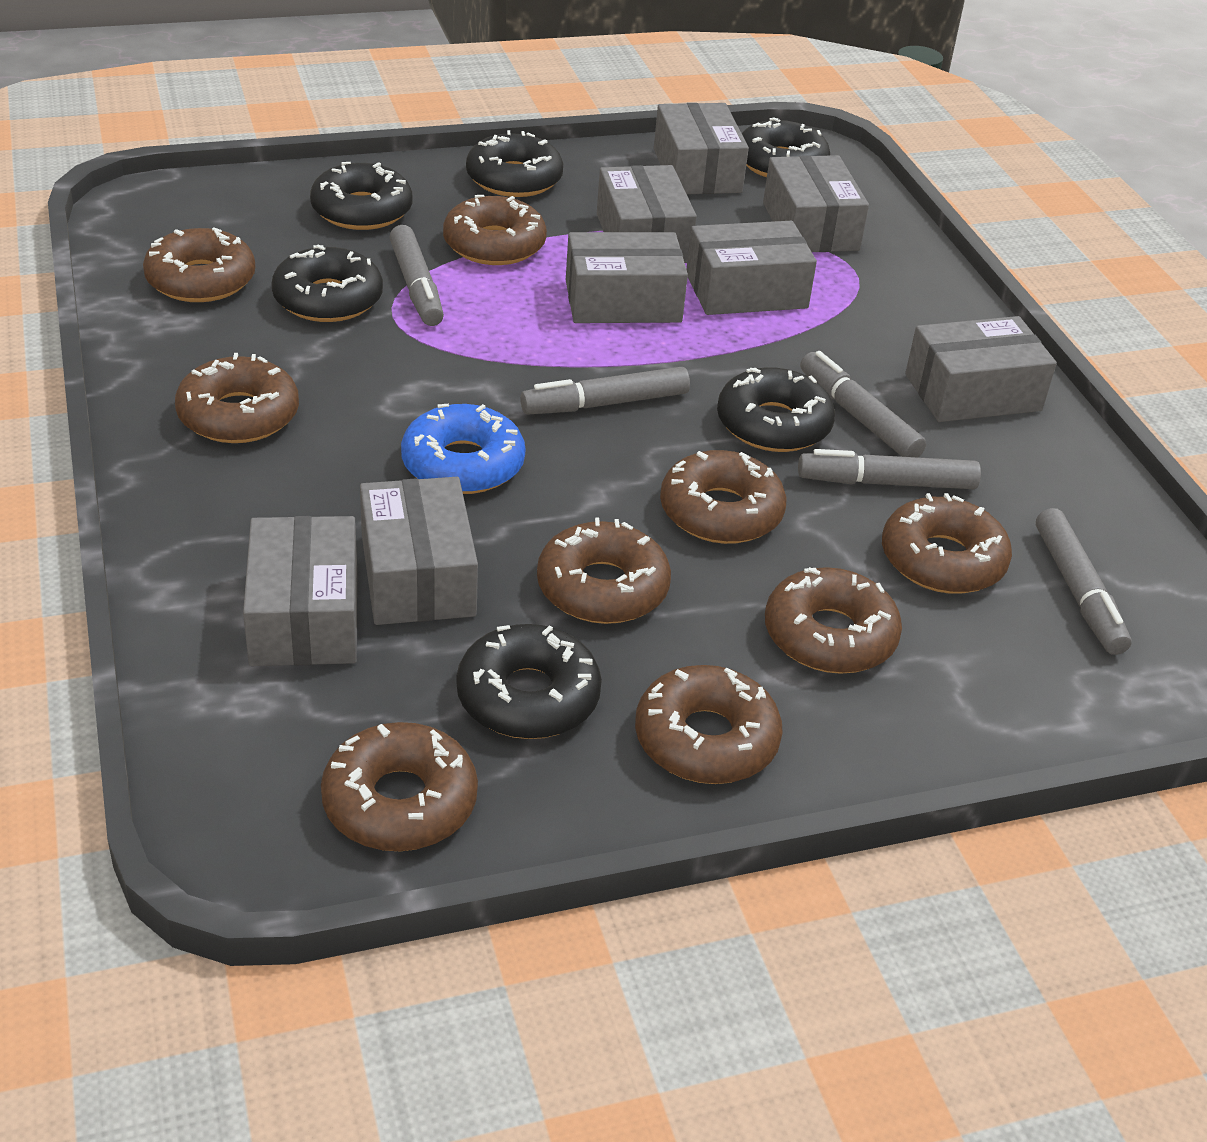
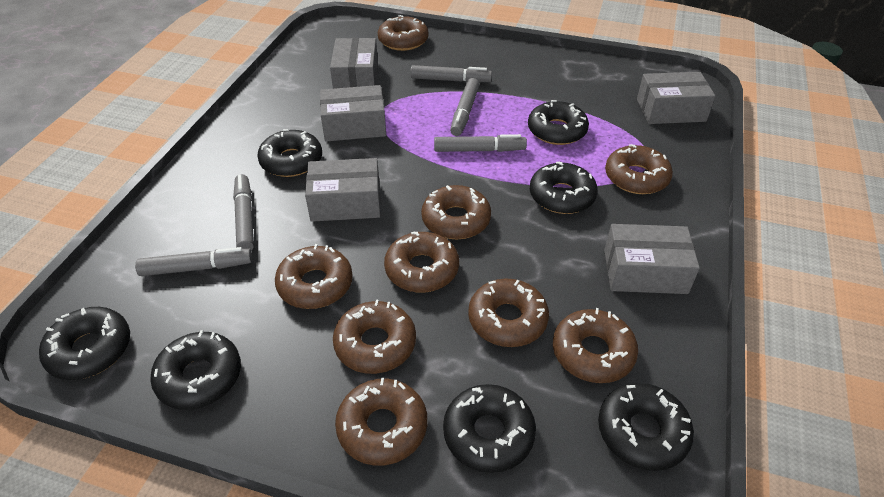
black donut: 6 -> 7
blue donut: 1 -> 0
grey box: 8 -> 5

